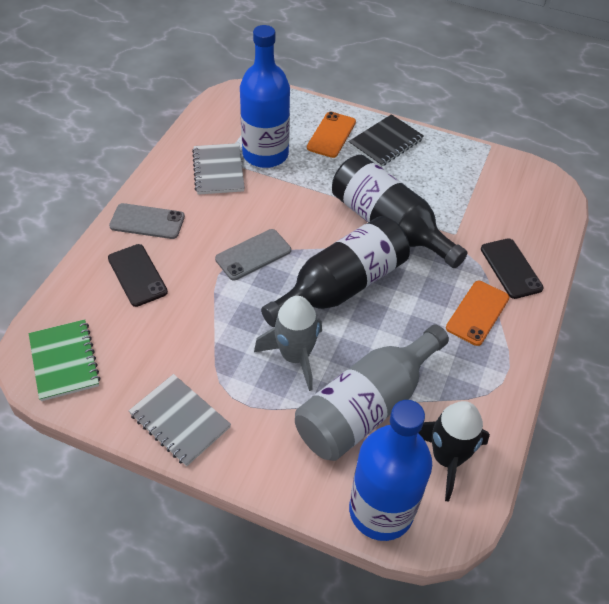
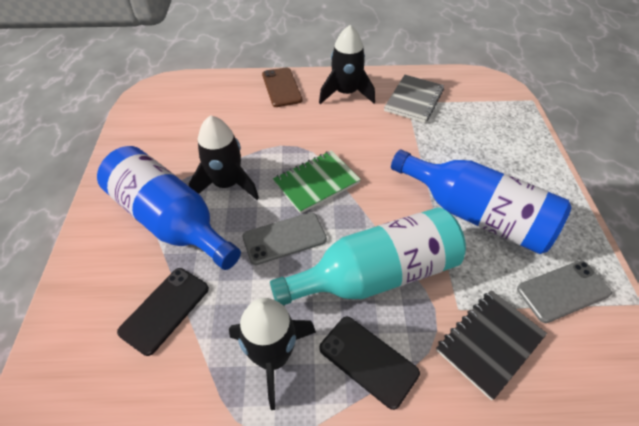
black bottle: 2 -> 0
black rocket: 1 -> 3
brown phone: 0 -> 1
grey bottle: 1 -> 0
grey notebook: 2 -> 1
grey rocket: 1 -> 0
orange phone: 2 -> 0
turquoise bottle: 0 -> 1

